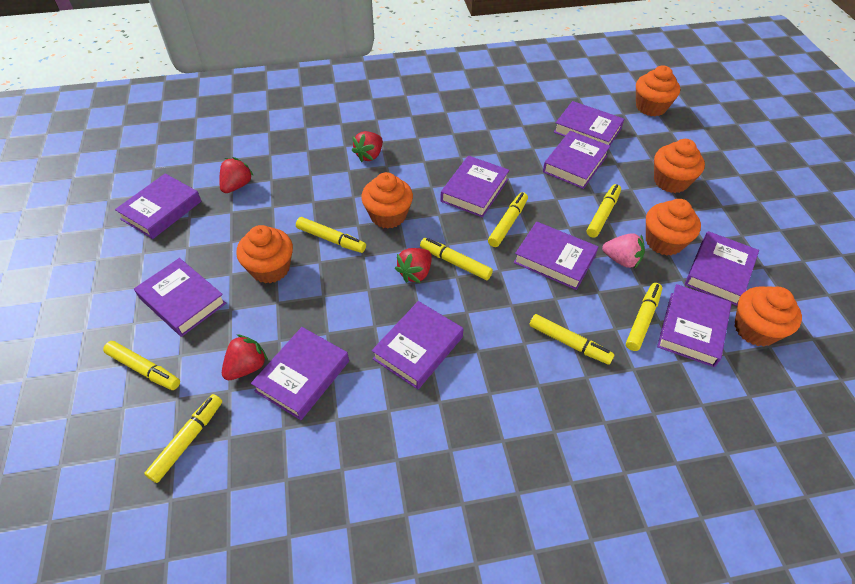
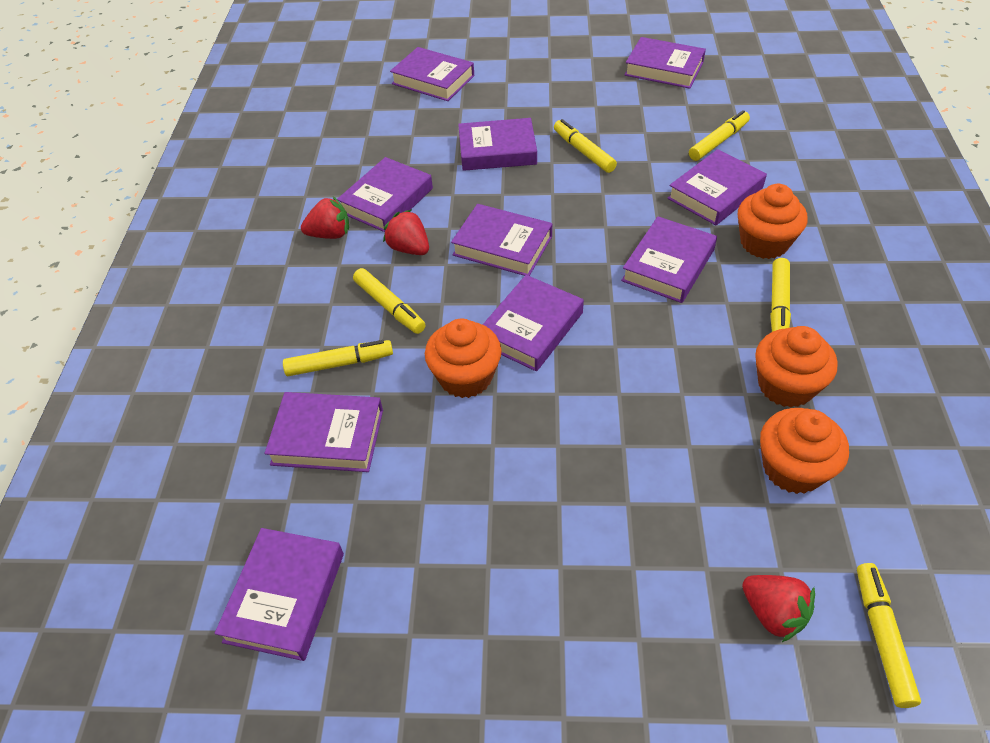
orange cupcake: 6 -> 4
pink strawberry: 1 -> 0
red strawberry: 4 -> 3
yellow marker: 8 -> 6

